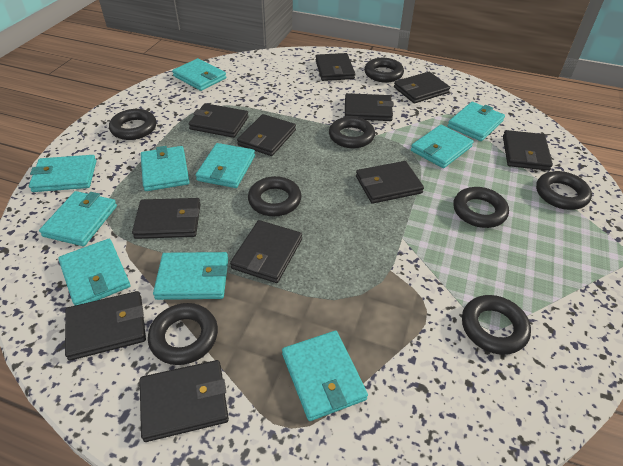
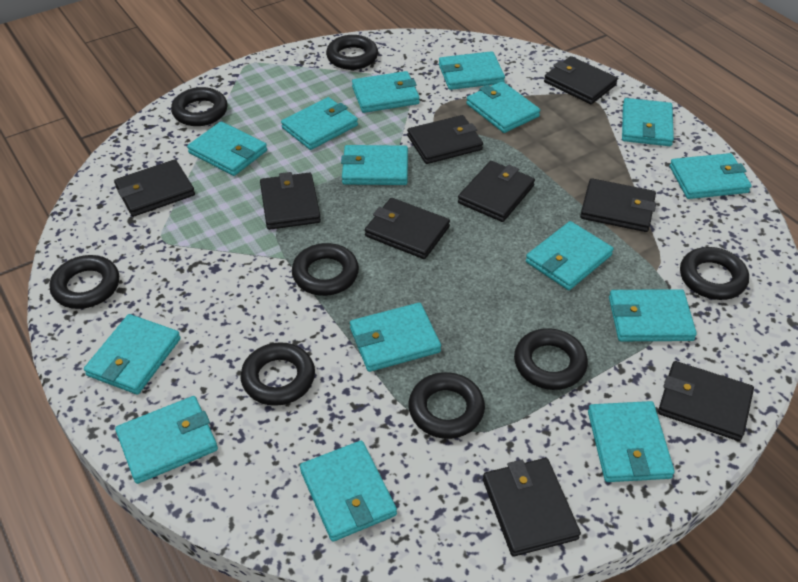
black wallet: 11 -> 9
turquoise wallet: 10 -> 15

